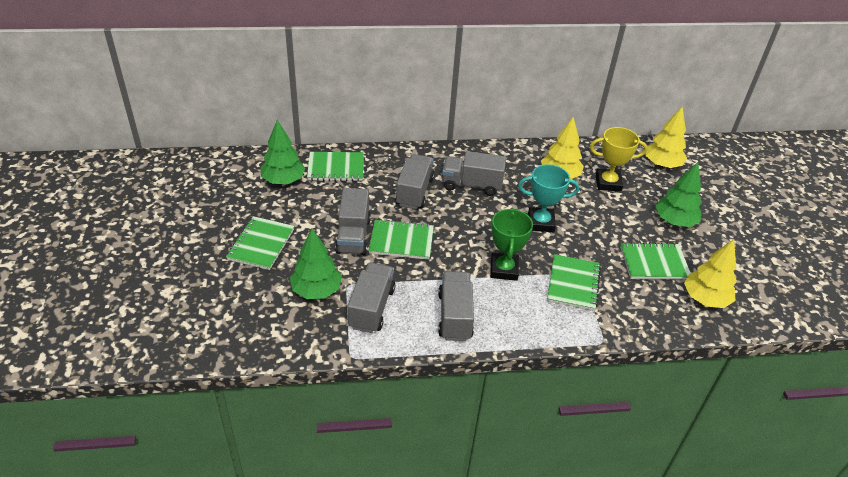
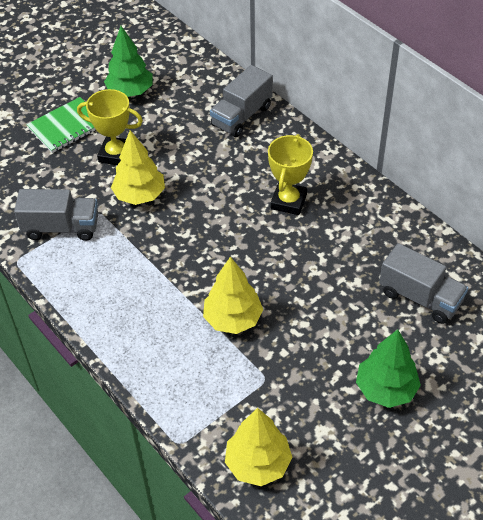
green notebook: 5 -> 1
green tree: 3 -> 2
green trophy: 1 -> 0
grey truck: 5 -> 3
turquoise trophy: 1 -> 0
yellow trophy: 1 -> 2

